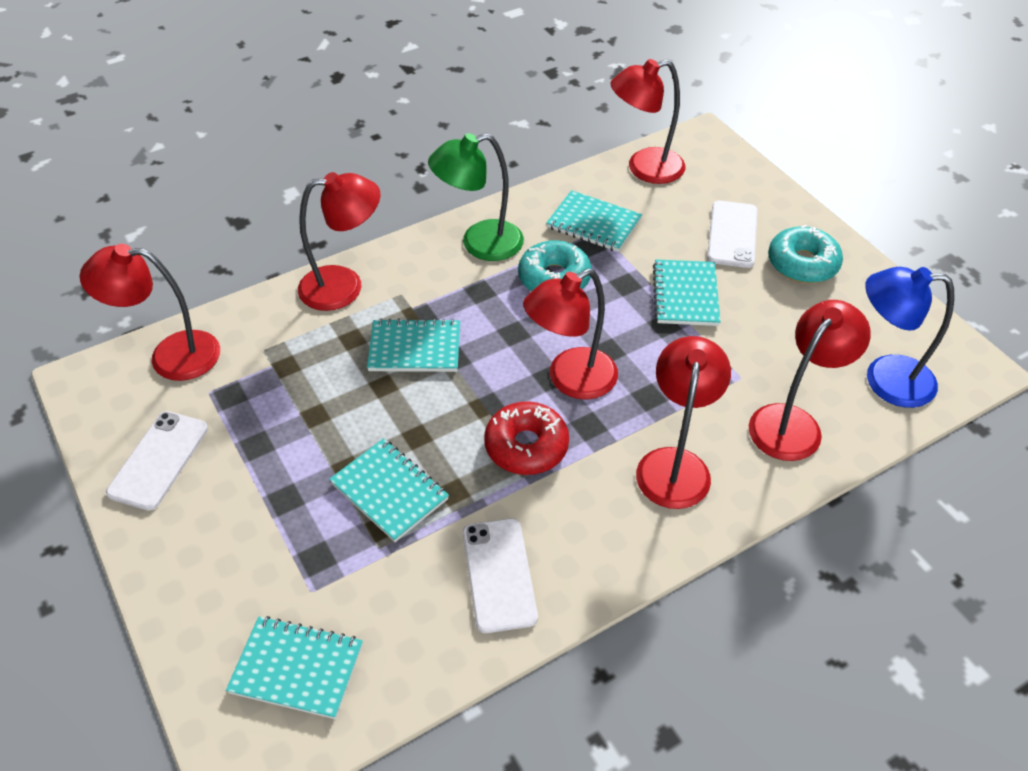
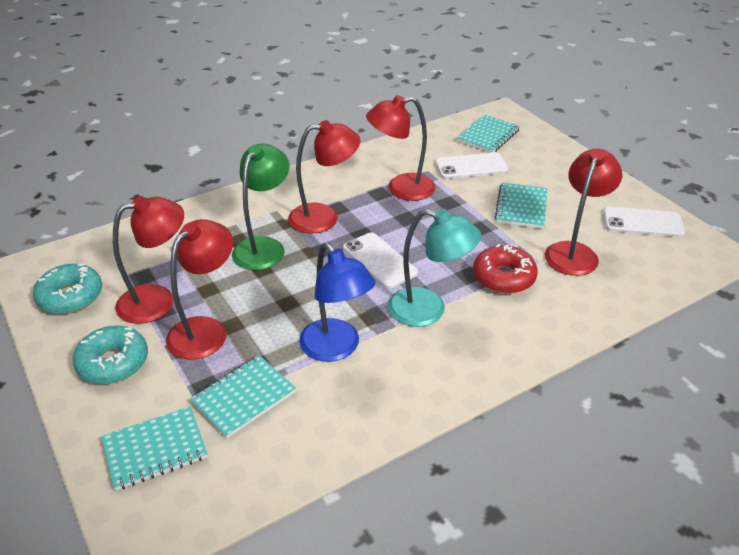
red lamp: 6 -> 5
turquoise lamp: 0 -> 1
turquoise notebook: 5 -> 4

